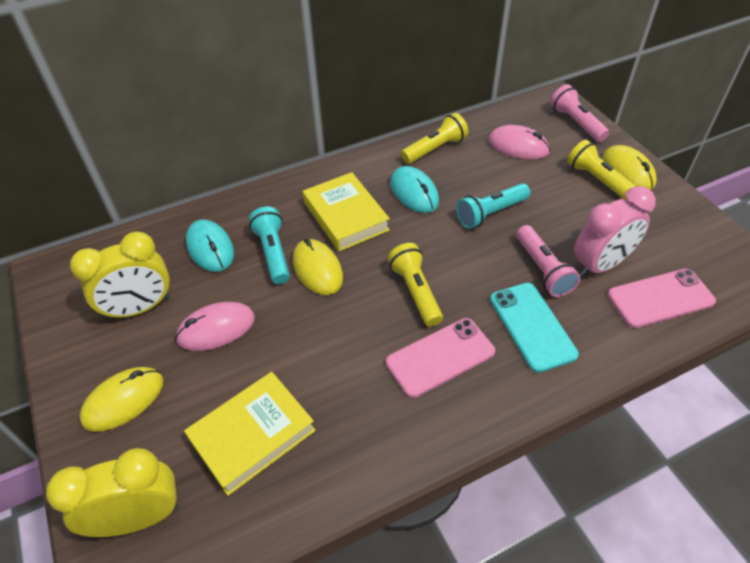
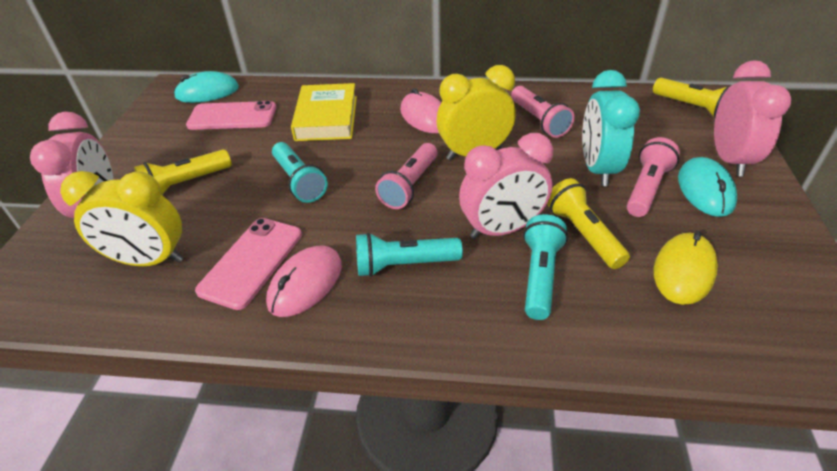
pink clock: 1 -> 3
pink flashlight: 2 -> 3
turquoise clock: 0 -> 1
turquoise flashlight: 2 -> 3
turquoise phone: 1 -> 0
yellow book: 2 -> 1
yellow mouse: 3 -> 1

